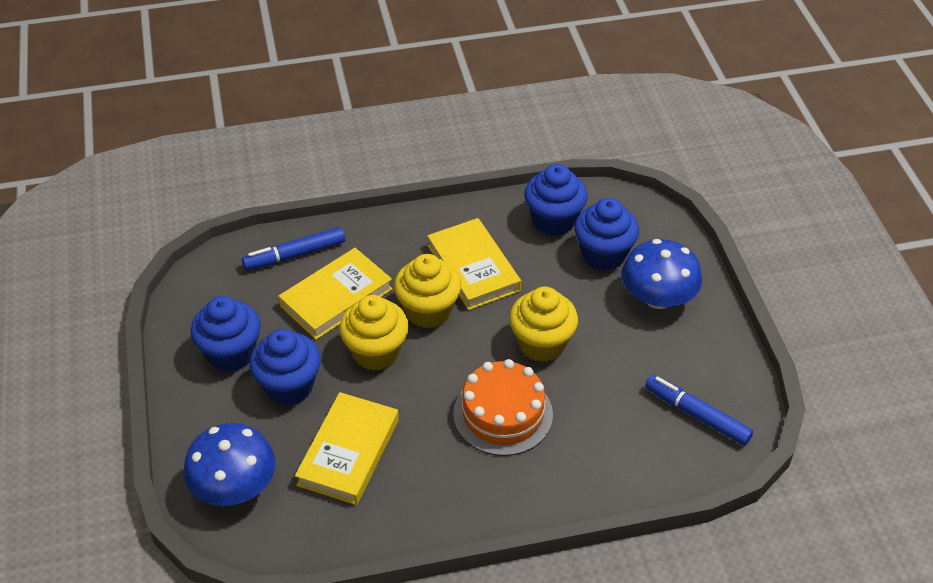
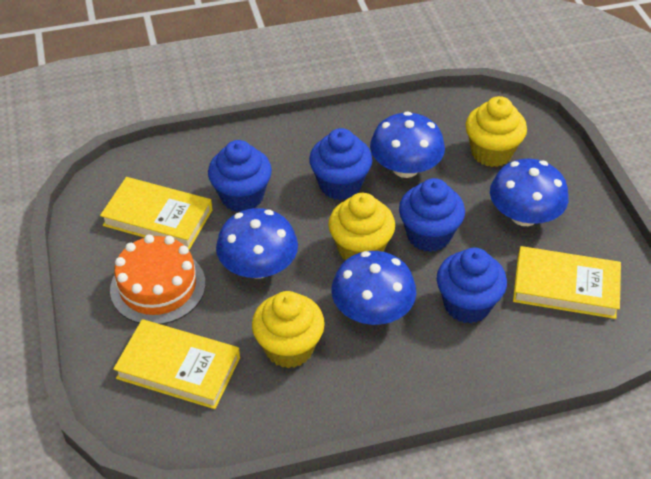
blue marker: 2 -> 0
blue mushroom: 2 -> 4

